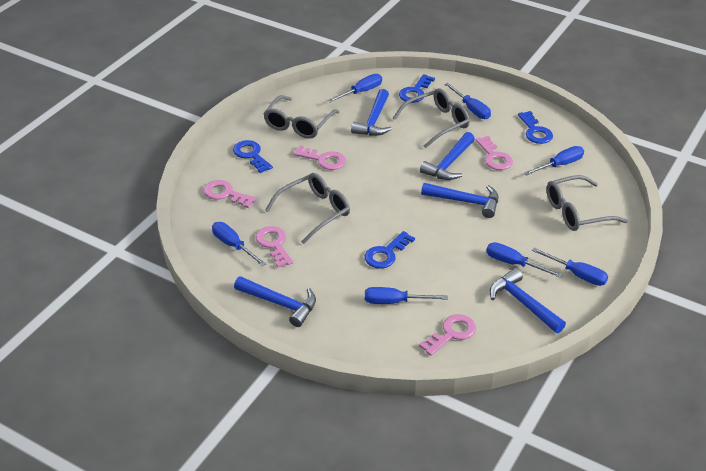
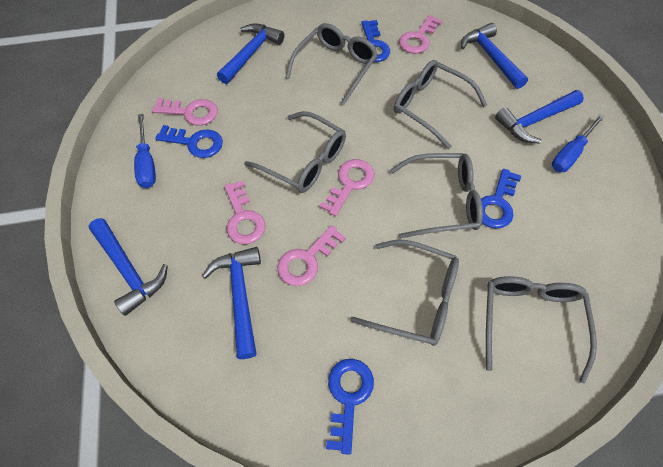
blue screwdriver: 7 -> 2
grey glasses: 4 -> 6

